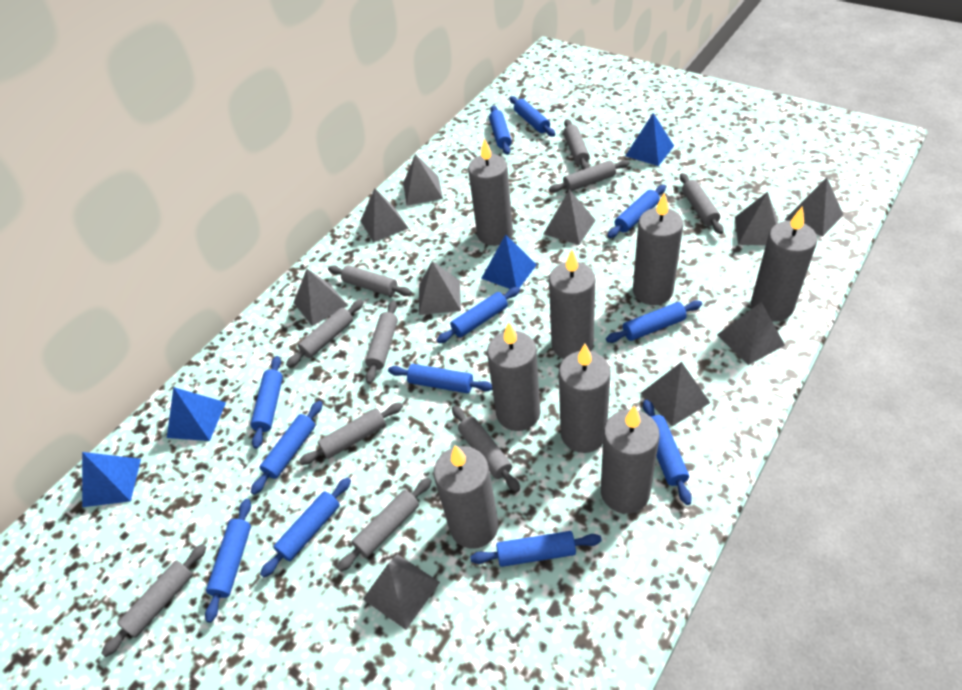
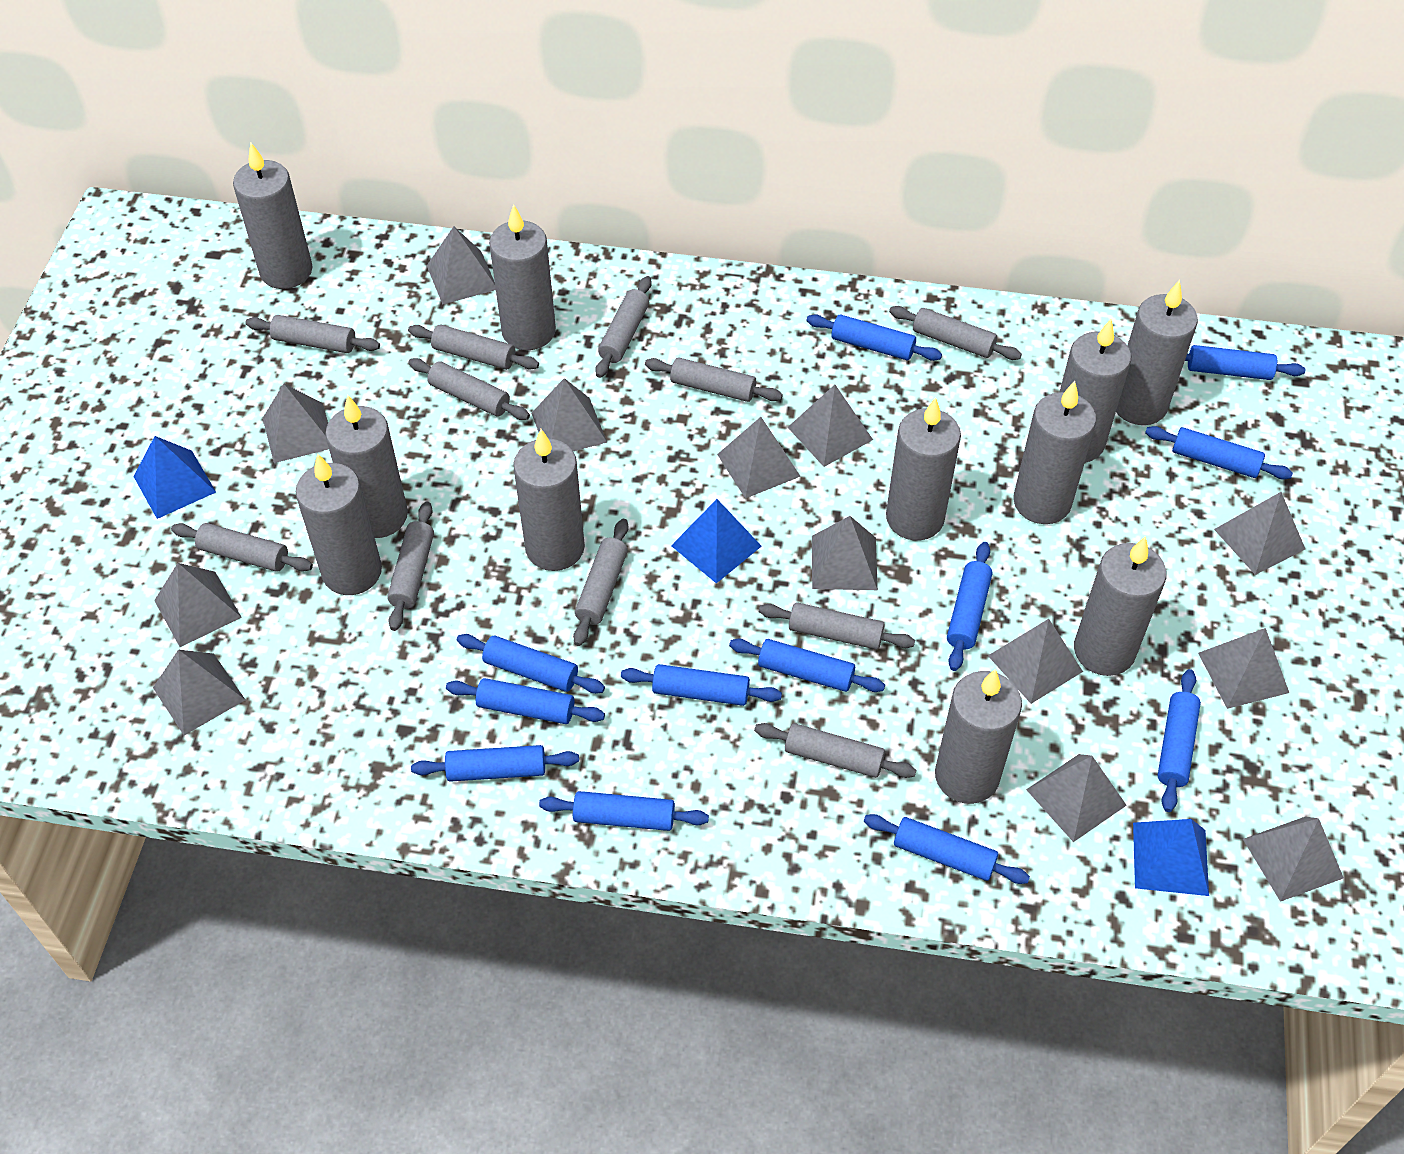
blue pyramid: 4 -> 3
grey candle: 8 -> 11
grey pyramid: 10 -> 13
grey rolling pin: 10 -> 11

